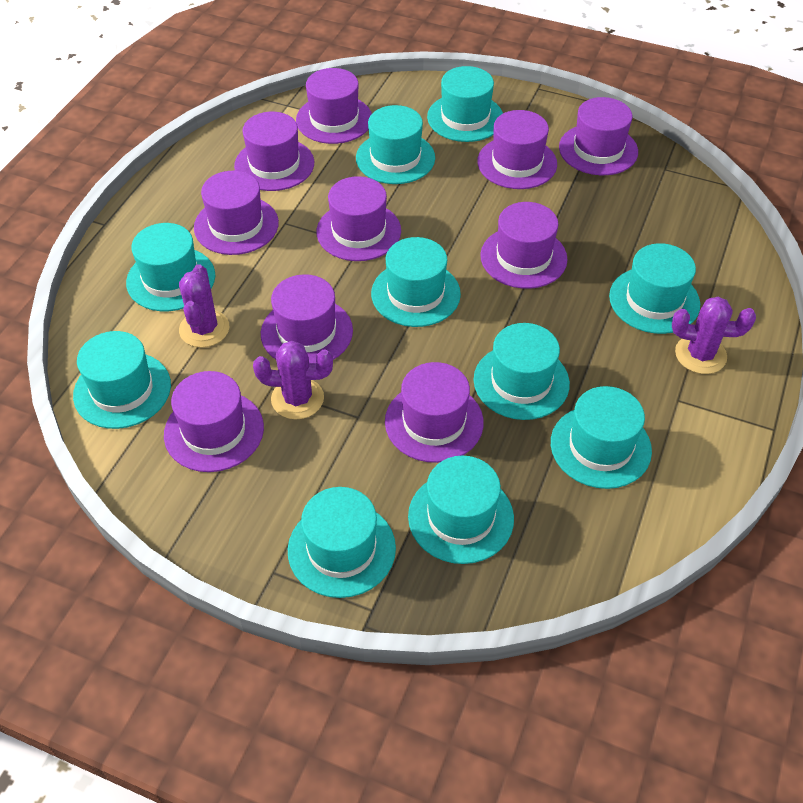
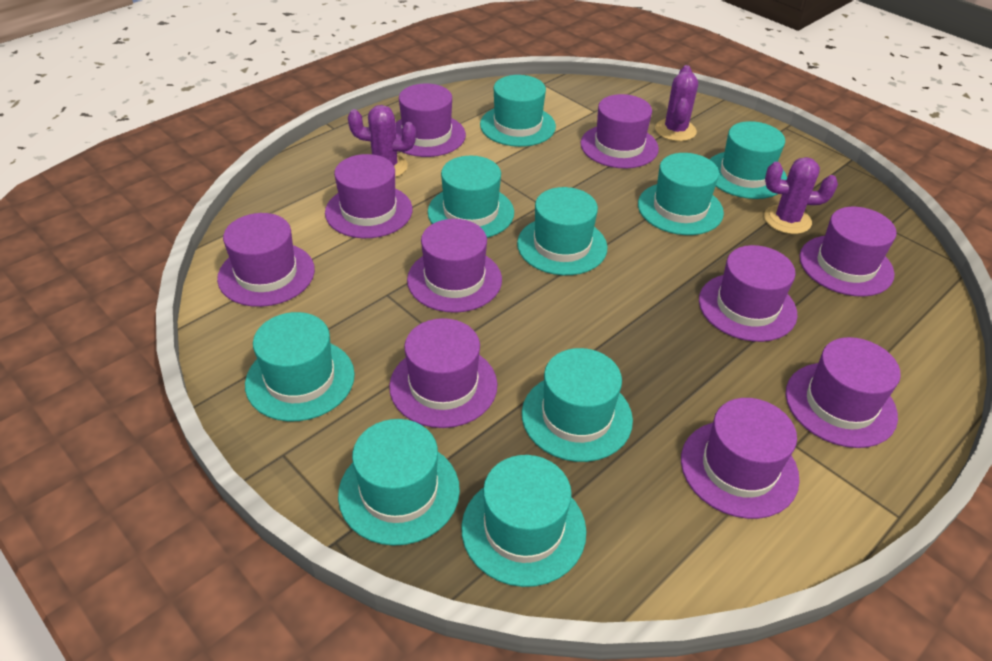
turquoise hat: 10 -> 9

